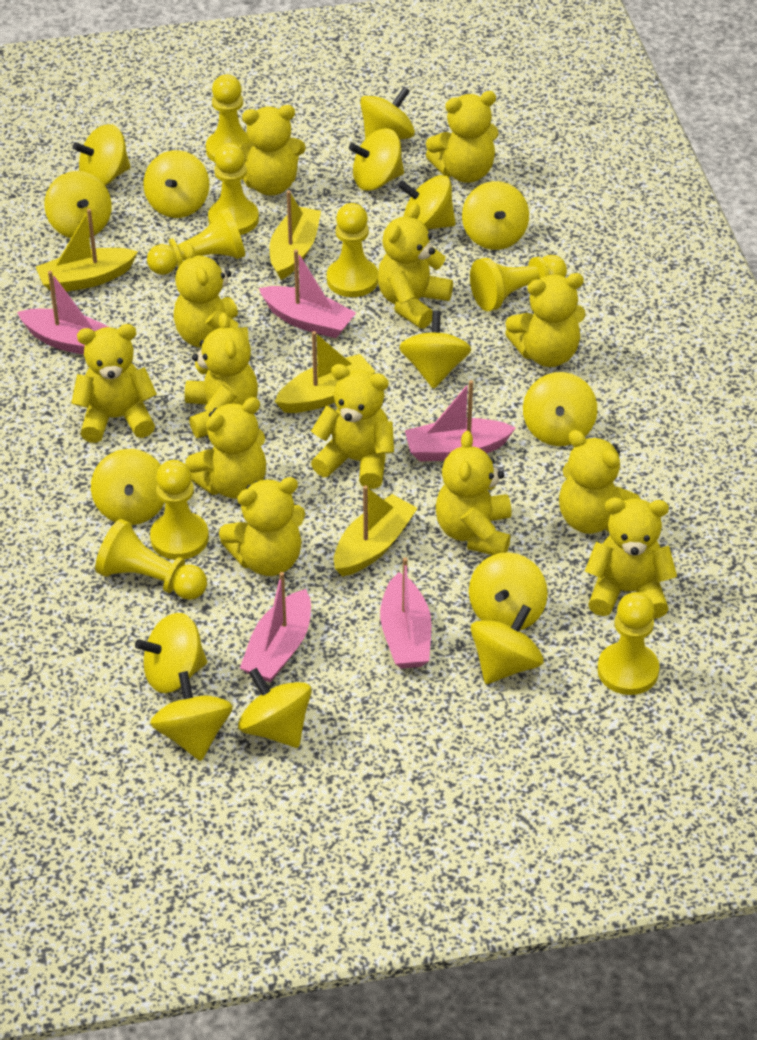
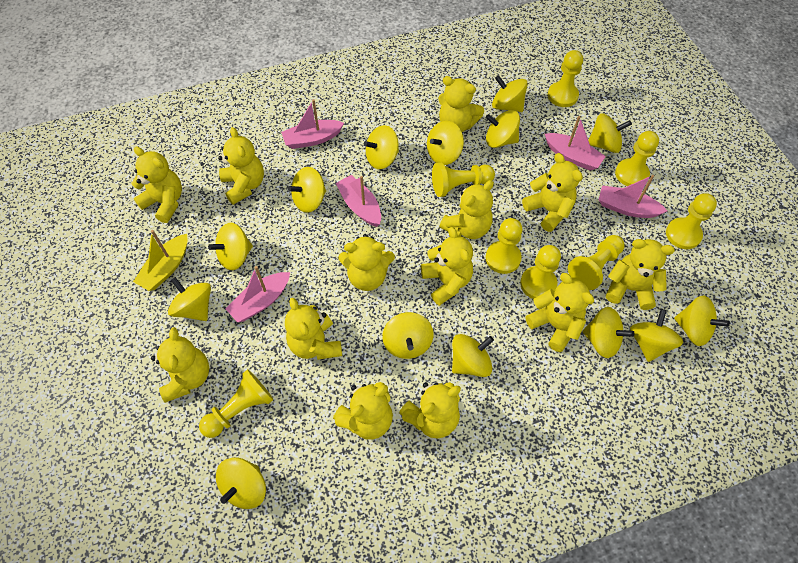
yellow boat: 4 -> 1
yellow spinning top: 15 -> 14

